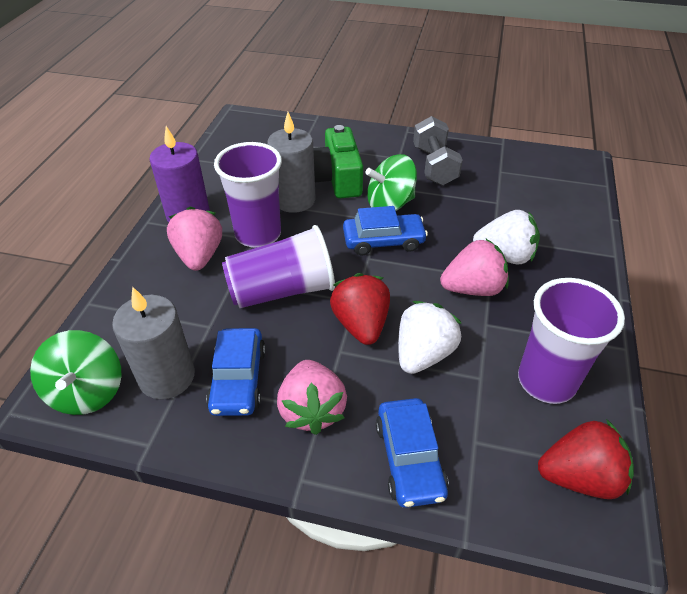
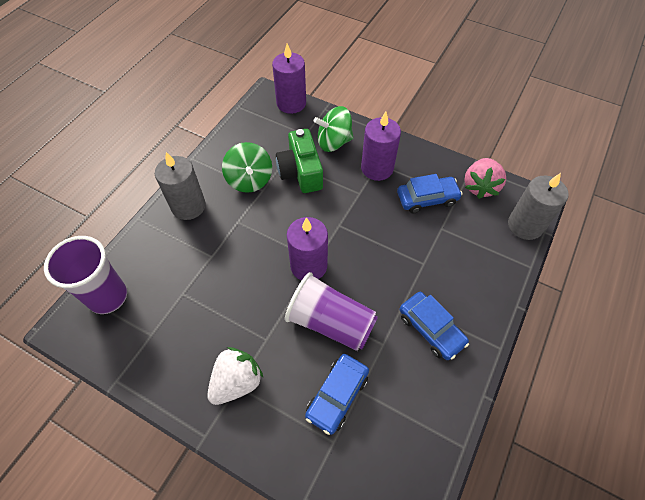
grey dumbbell: 1 -> 0
pink strawberry: 3 -> 1
purple candle: 1 -> 3
purple cup: 3 -> 2
red strawberry: 2 -> 0
white strawberry: 2 -> 1

